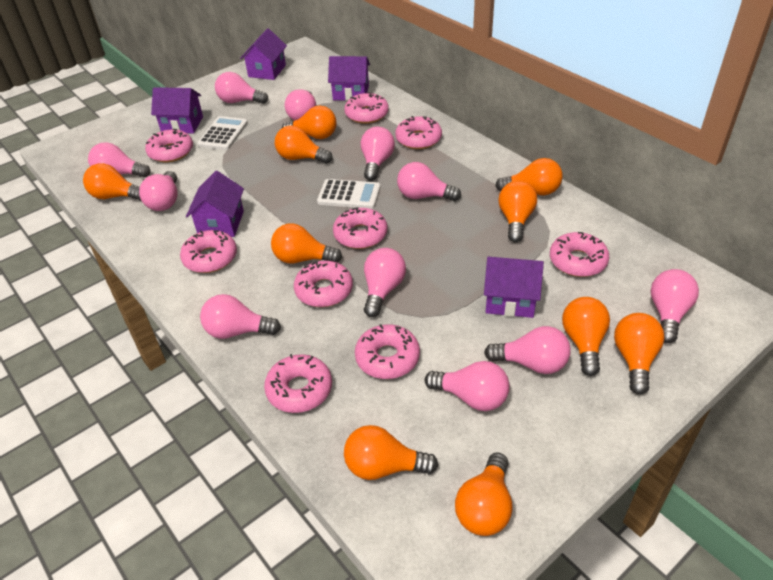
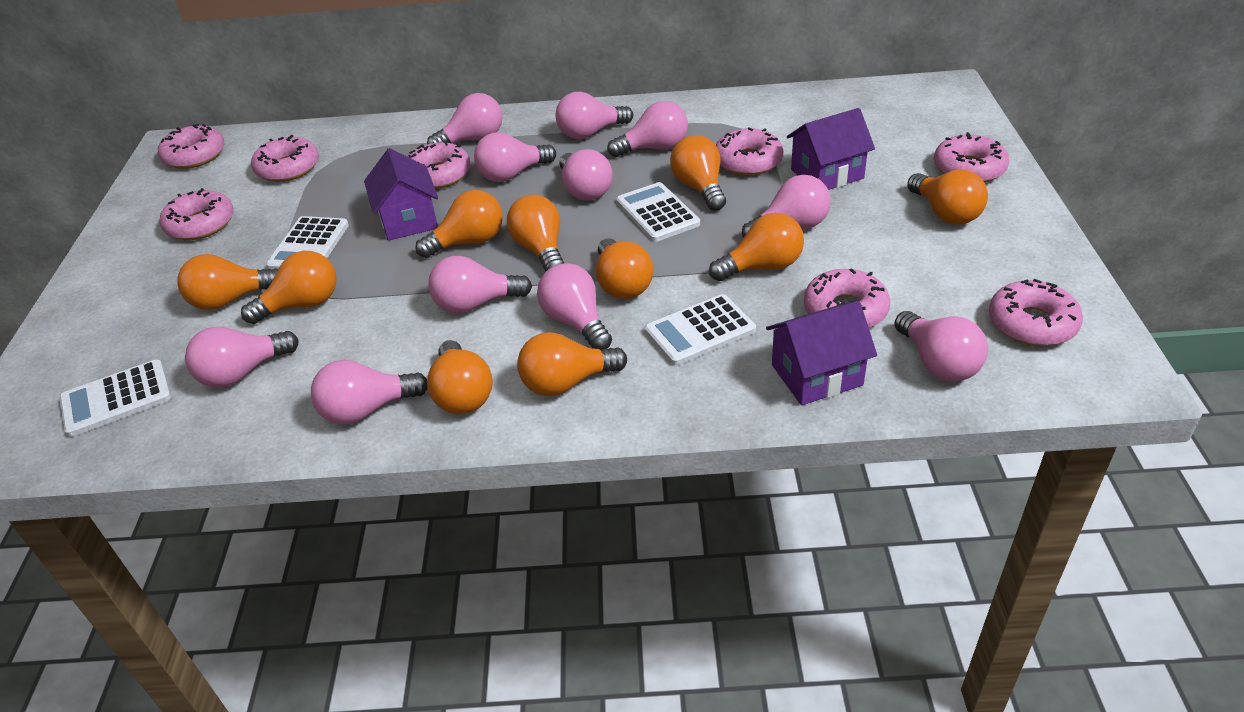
pink donut: 9 -> 8
purple house: 5 -> 3
white calculator: 2 -> 4

